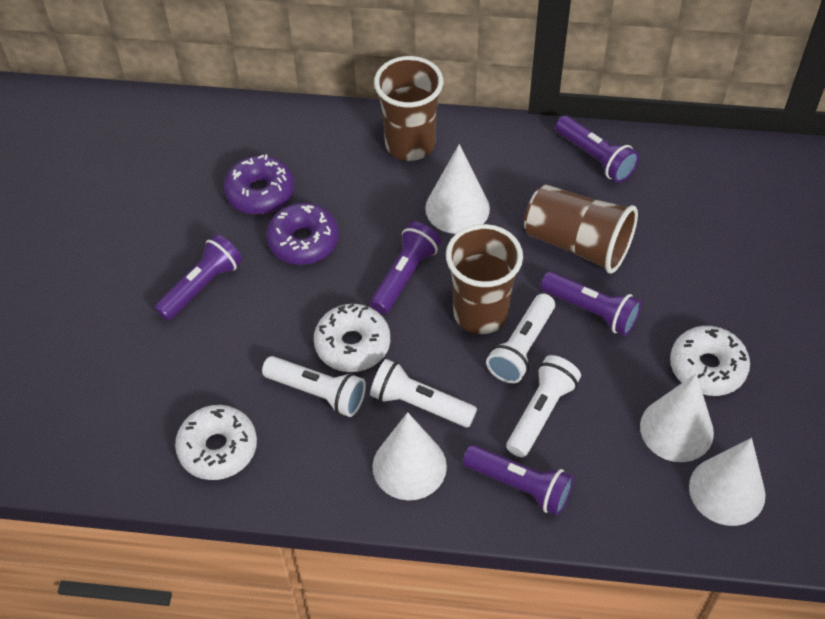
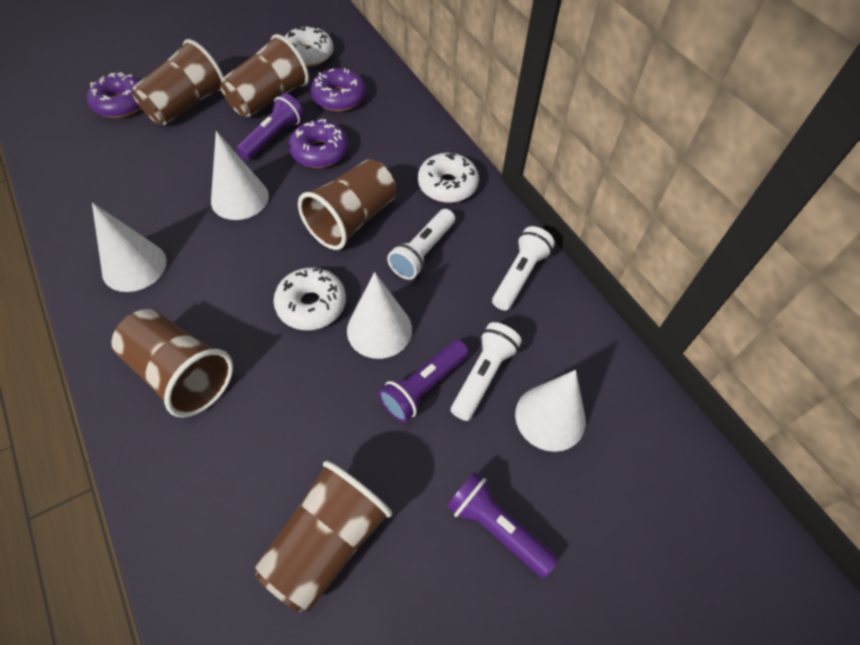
brown cup: 3 -> 5
purple donut: 2 -> 3
purple flashlight: 5 -> 3
white flashlight: 4 -> 3

